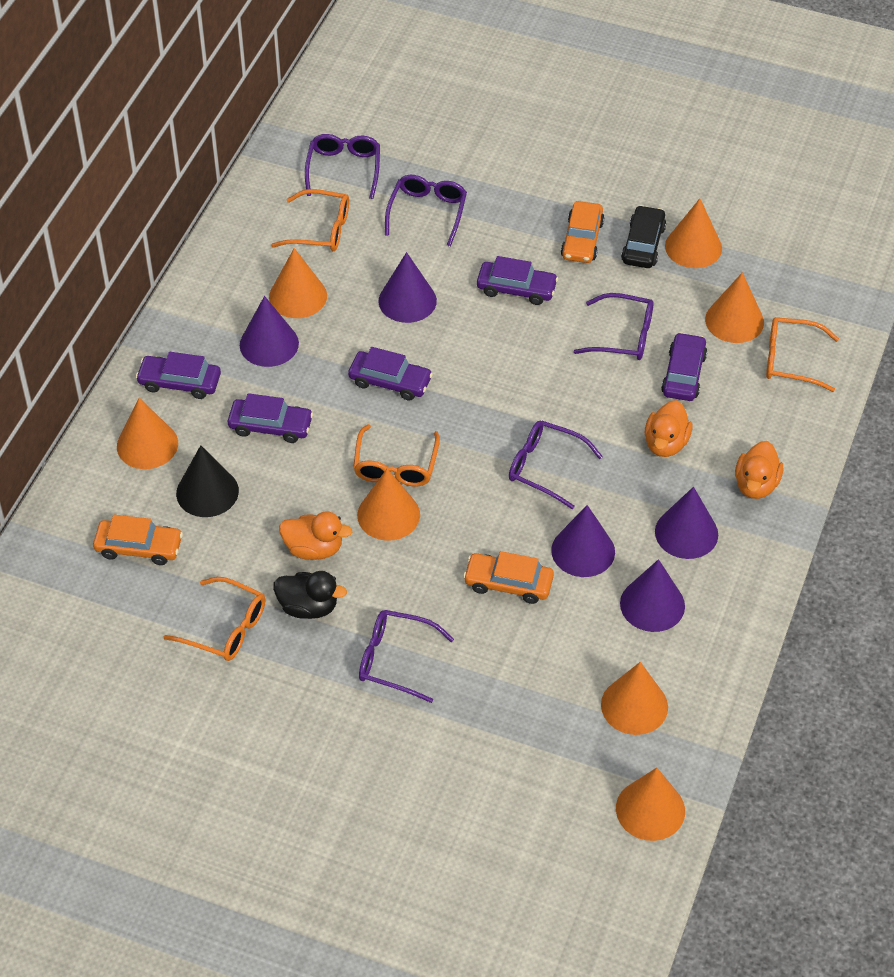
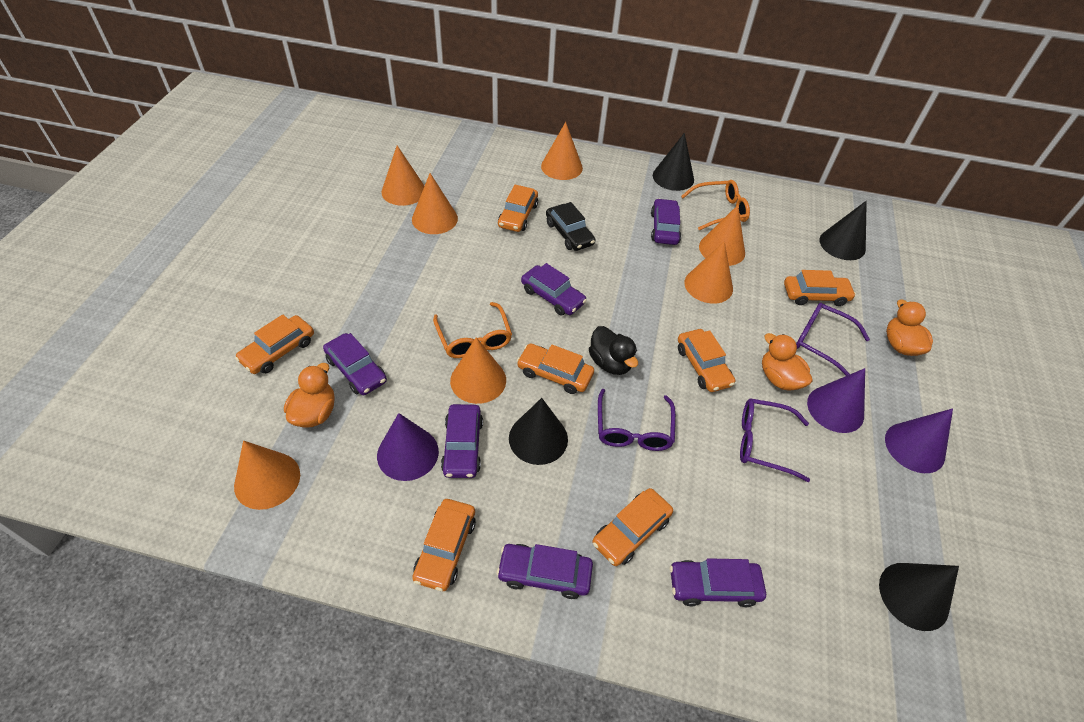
black cone: 1 -> 4
orange car: 3 -> 7
orange glasses: 4 -> 2
purple car: 5 -> 6
purple cone: 5 -> 3
purple glasses: 5 -> 3

